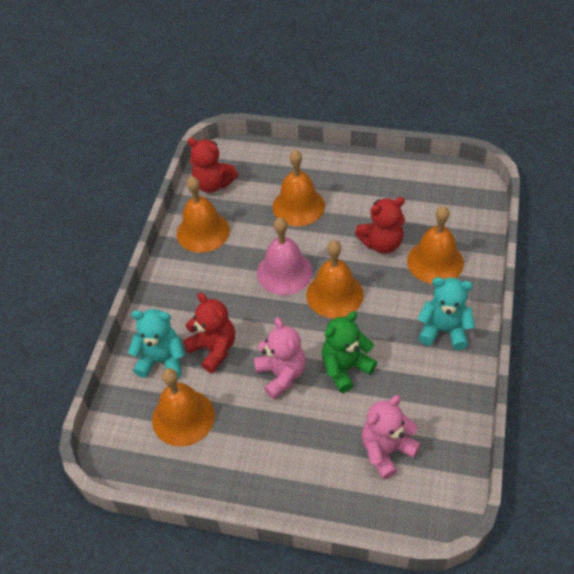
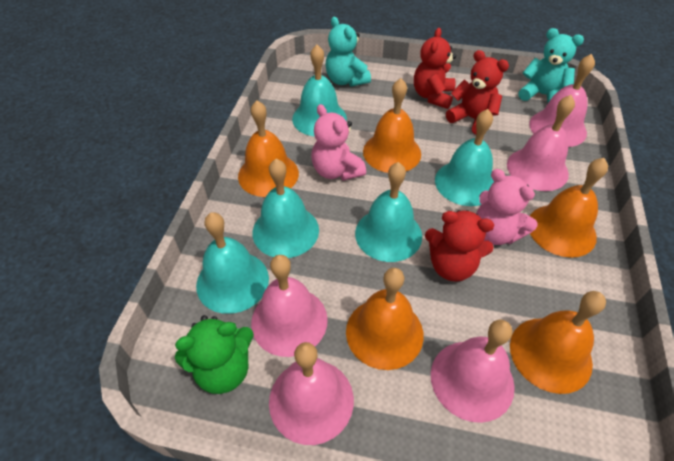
pink bell: 1 -> 5
turquoise bell: 0 -> 5

